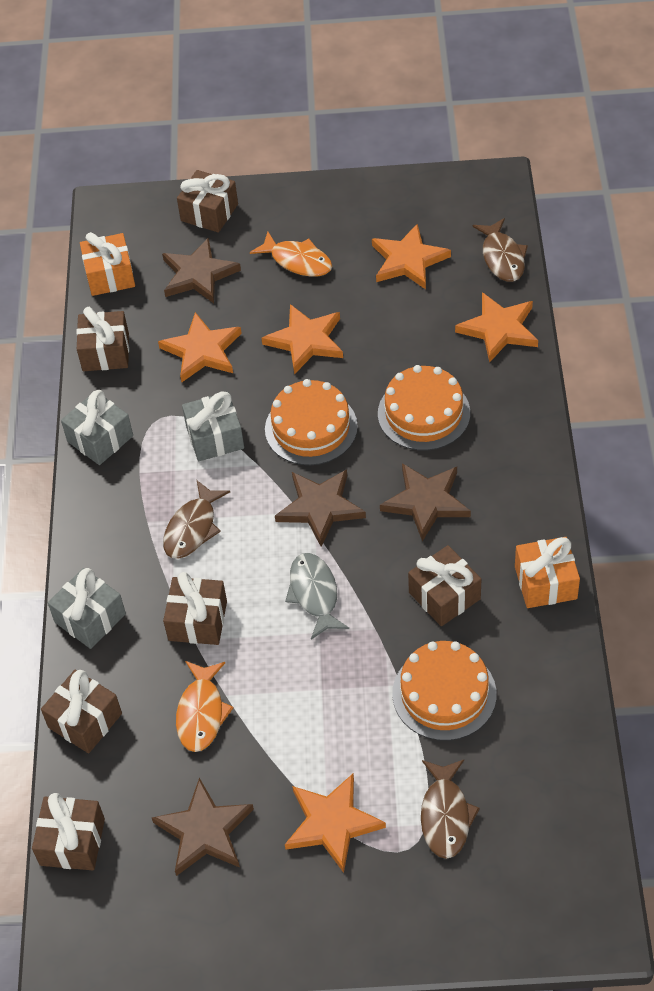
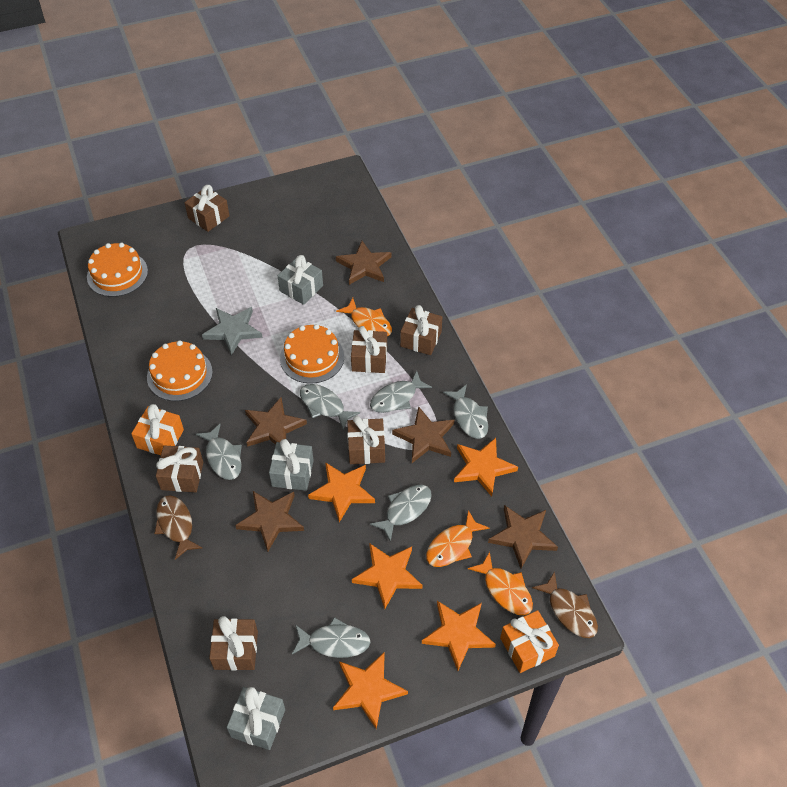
brown fish: 3 -> 2
brown star: 4 -> 5
grey fish: 1 -> 6
grey star: 0 -> 1
orange fish: 2 -> 3

